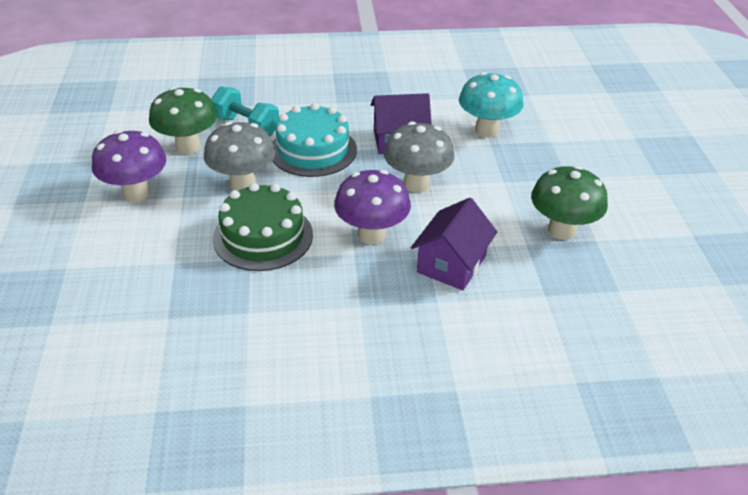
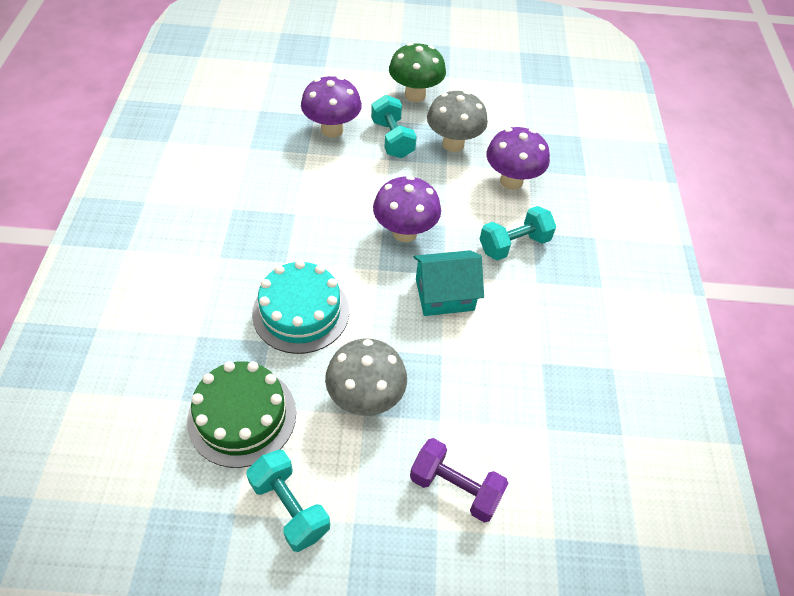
green mushroom: 2 -> 1
purple dumbbell: 0 -> 1
purple house: 2 -> 0
purple mushroom: 2 -> 3
turquoise dumbbell: 1 -> 3
turquoise house: 0 -> 1
turquoise mushroom: 1 -> 0

